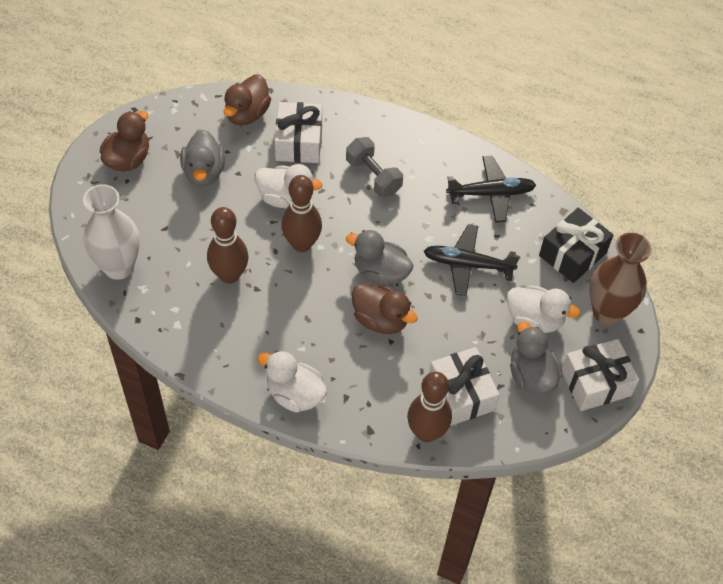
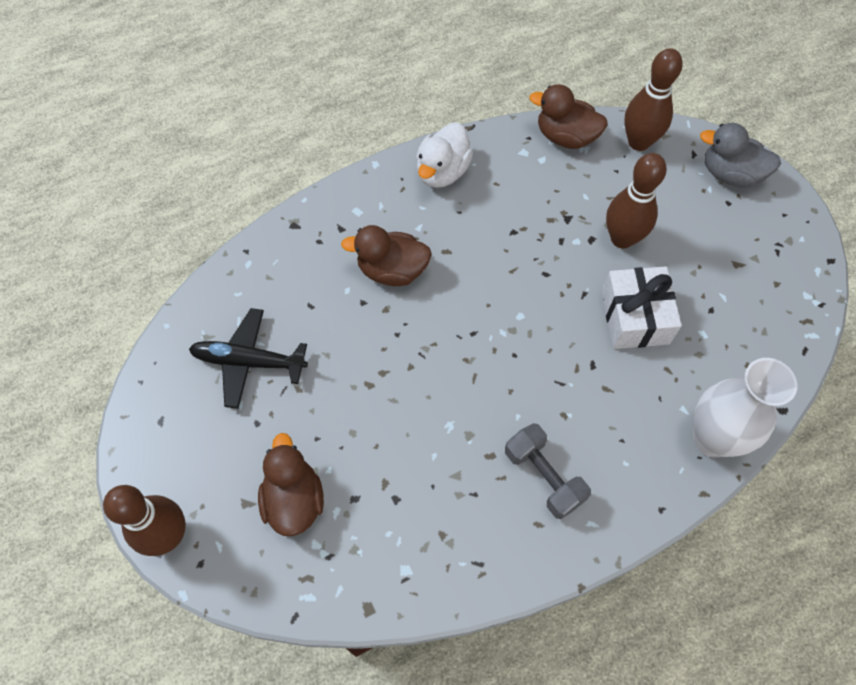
black gift: 1 -> 0
black plane: 2 -> 1
brown vase: 1 -> 0
grey duck: 3 -> 1
white duck: 3 -> 1
white gift: 3 -> 1

